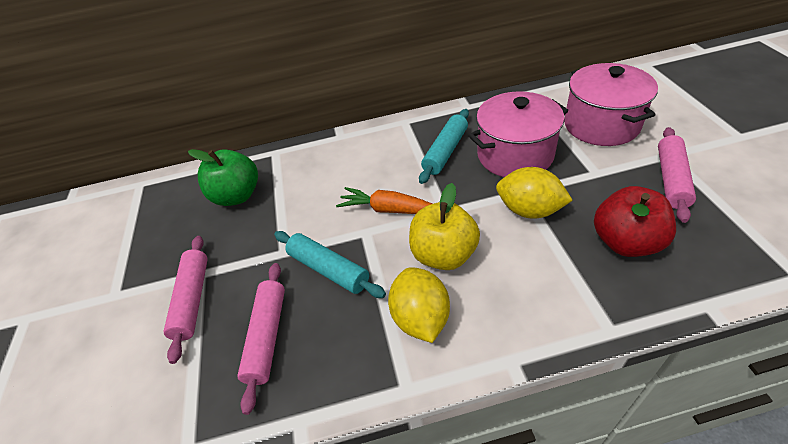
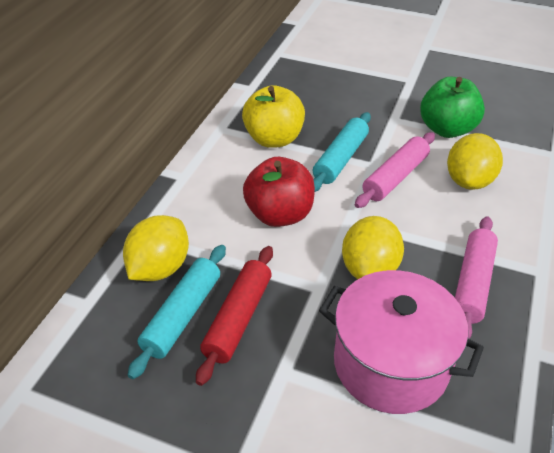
orange carrot: 1 -> 0
pink pot: 2 -> 1
pink rolling pin: 3 -> 2
red rolling pin: 0 -> 1
yellow lemon: 2 -> 3

